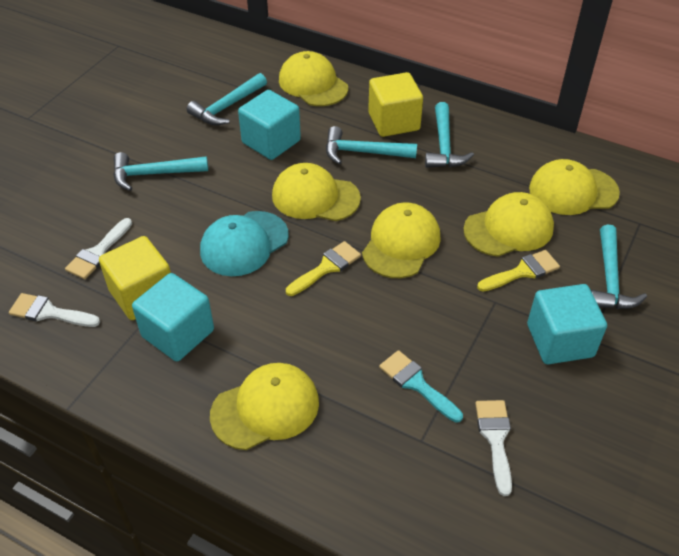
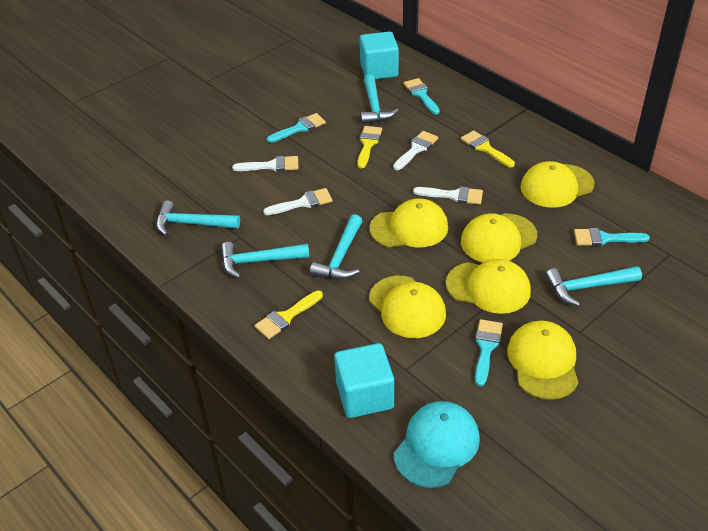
turquoise brush: 1 -> 4
turquoise cube: 3 -> 2
white brush: 3 -> 4
yellow brush: 2 -> 3
yellow cube: 2 -> 0

